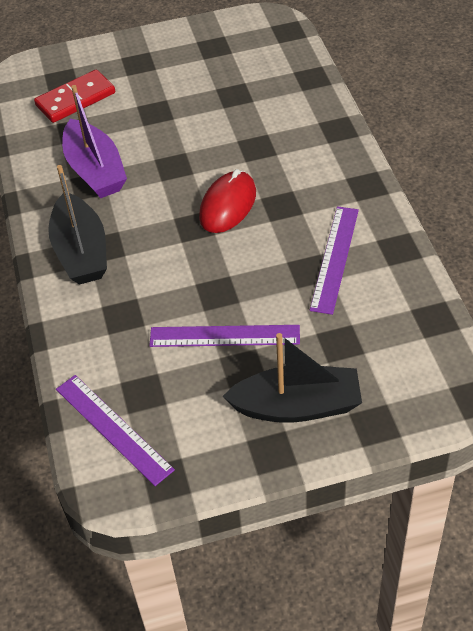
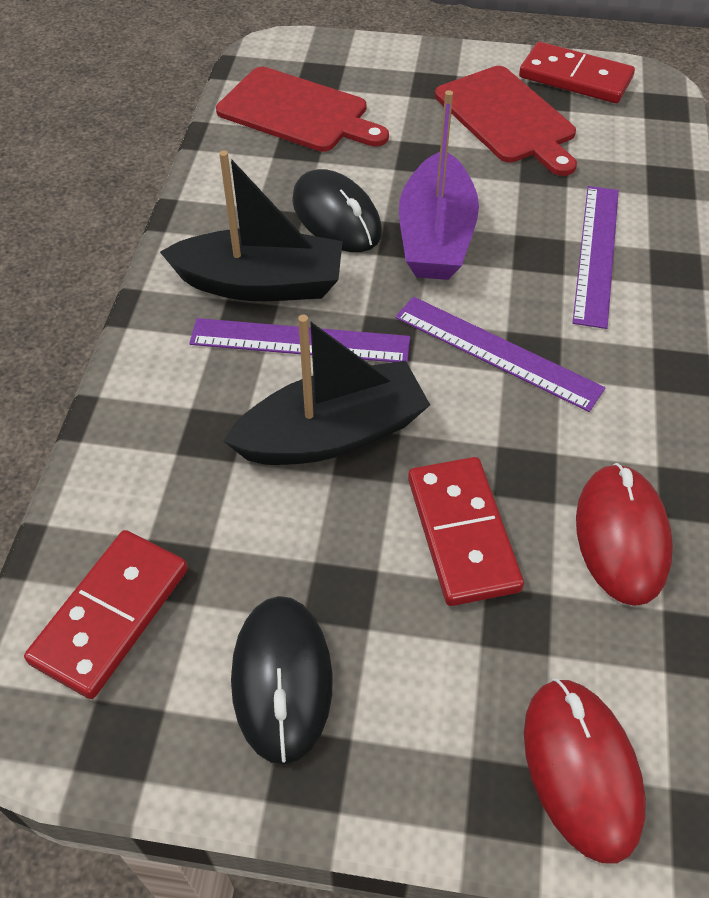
black mouse: 0 -> 2
red cutting board: 0 -> 2
red domino: 1 -> 3
red mouse: 1 -> 2

